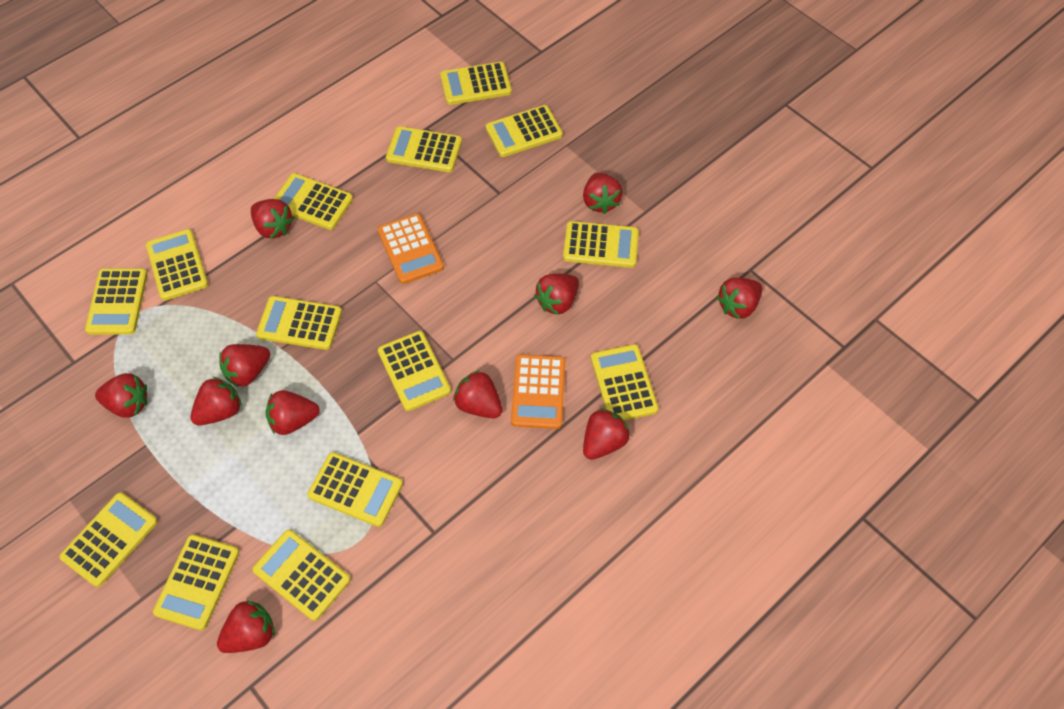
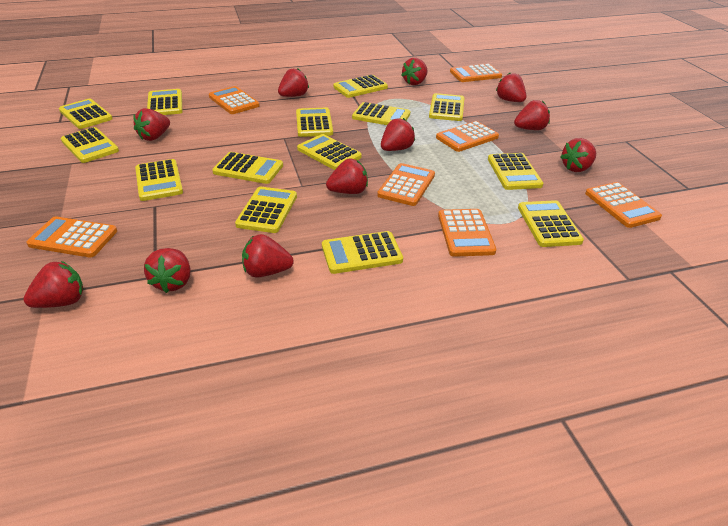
orange calculator: 2 -> 7

